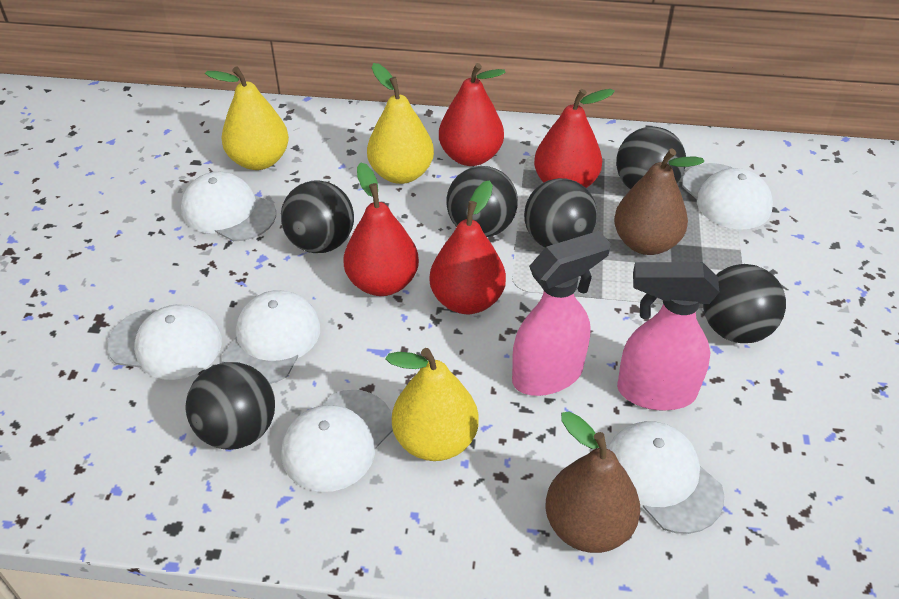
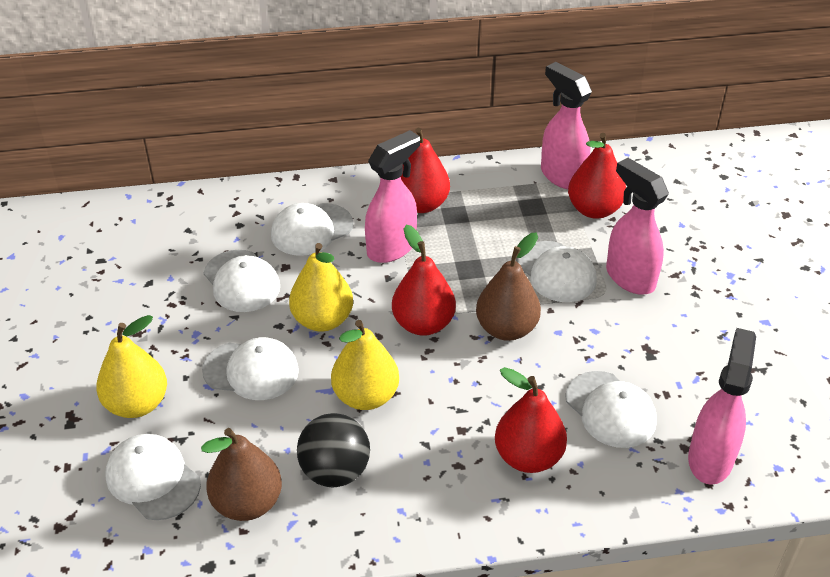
black ball: 6 -> 1
pink spray bottle: 2 -> 4

